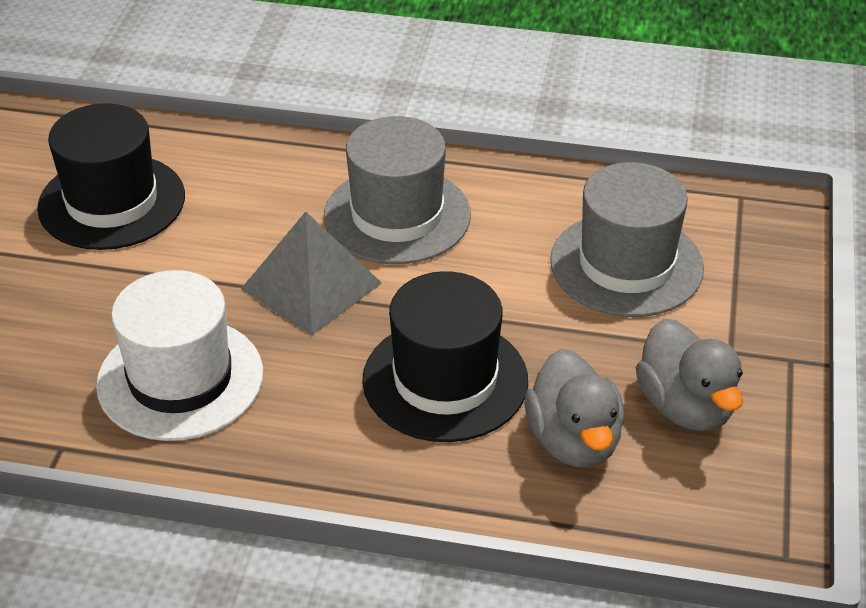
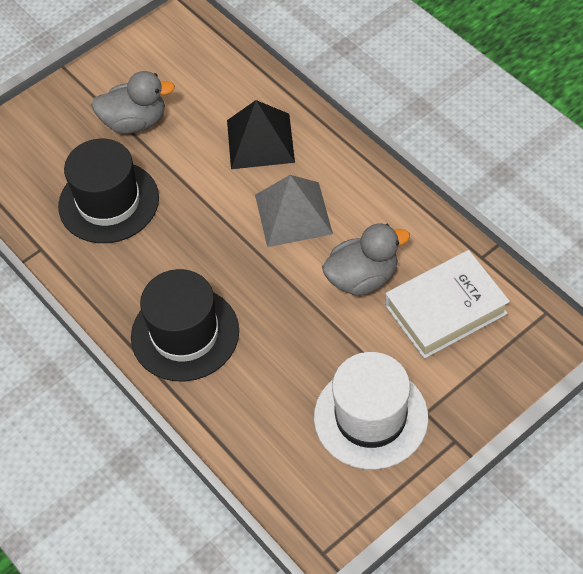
black pyramid: 0 -> 1
grey hat: 2 -> 0
white book: 0 -> 1

